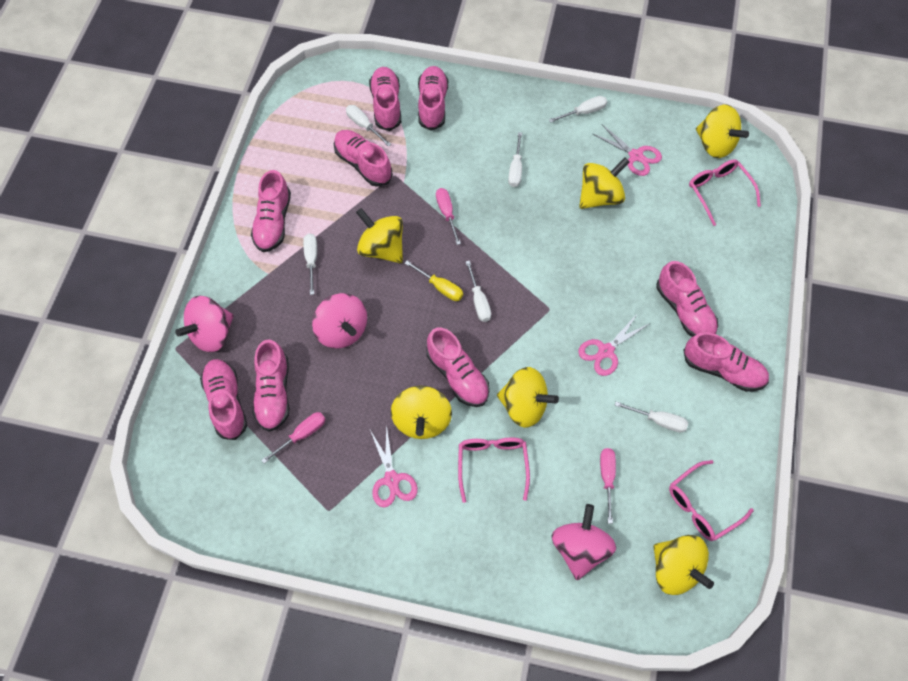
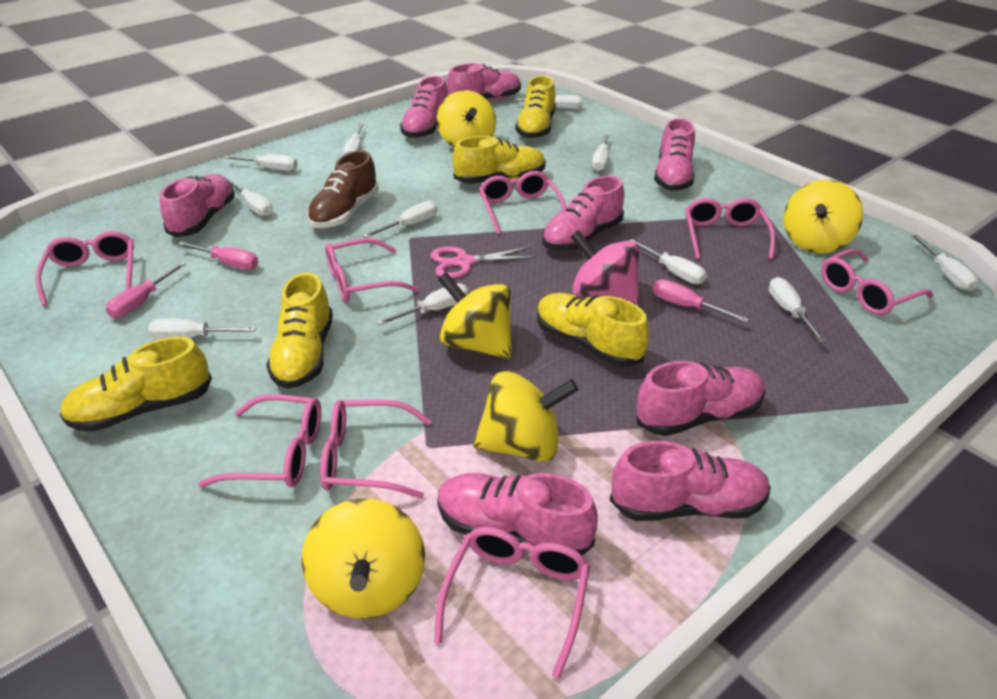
brown shoe: 0 -> 1
pink glasses: 3 -> 8
pink scissors: 3 -> 1
pink shoe: 9 -> 8
pink spinning top: 3 -> 1
white screwdriver: 6 -> 11
yellow screwdriver: 1 -> 0
yellow shoe: 0 -> 5
yellow spinning top: 6 -> 5

